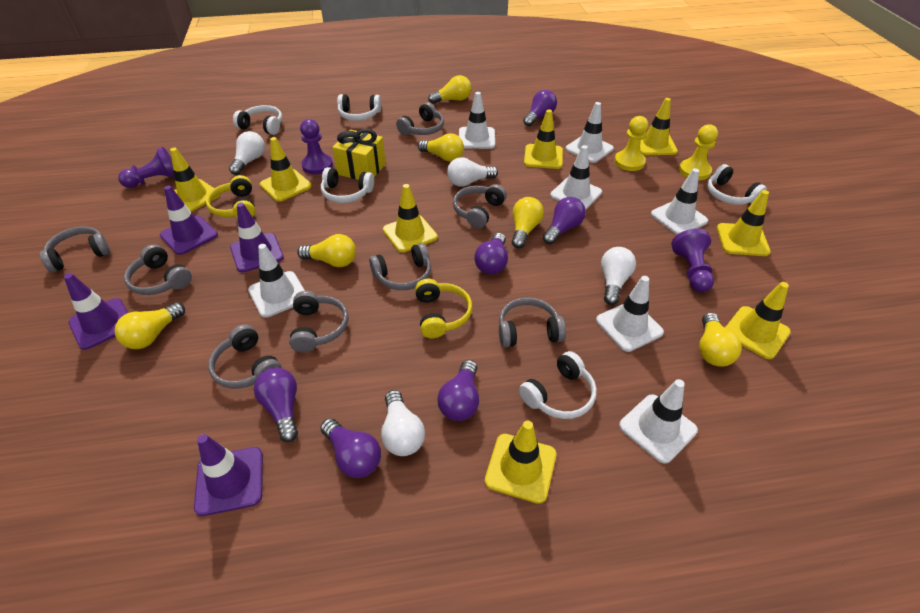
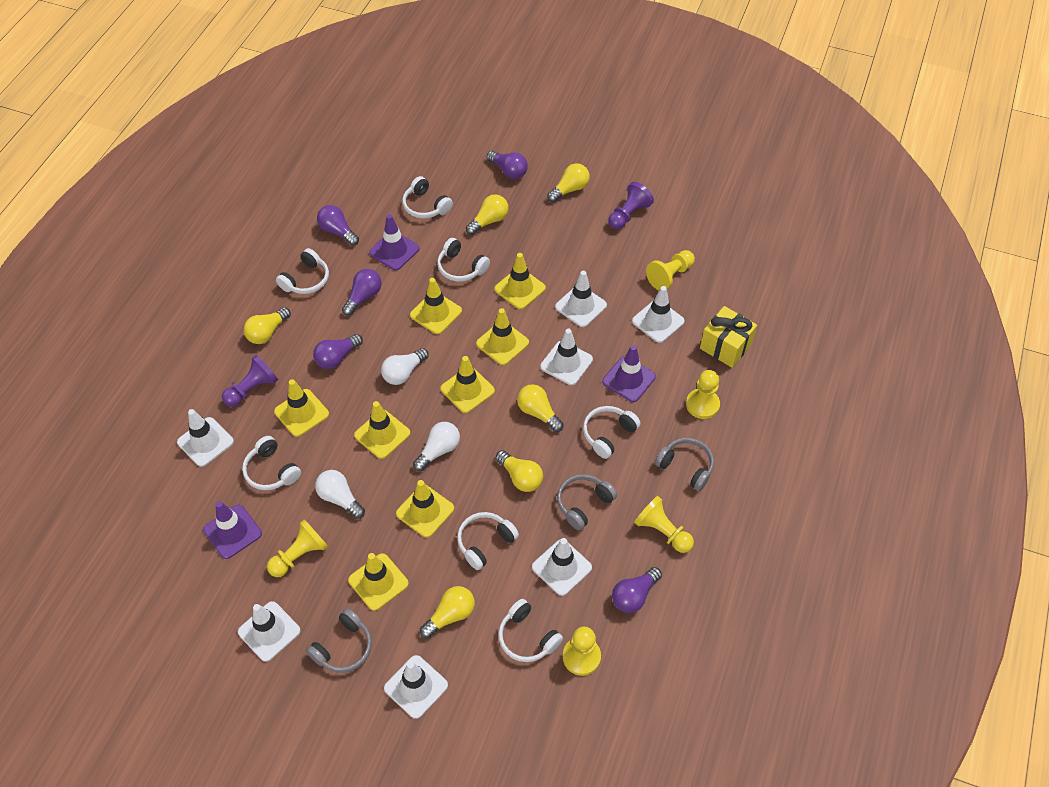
grey headphones: 8 -> 3
purple light bulb: 6 -> 5
purple pawn: 3 -> 2
purple traffic cone: 4 -> 3
white headphones: 5 -> 7
white light bulb: 4 -> 3
yellow headphones: 2 -> 0
yellow pawn: 2 -> 5

